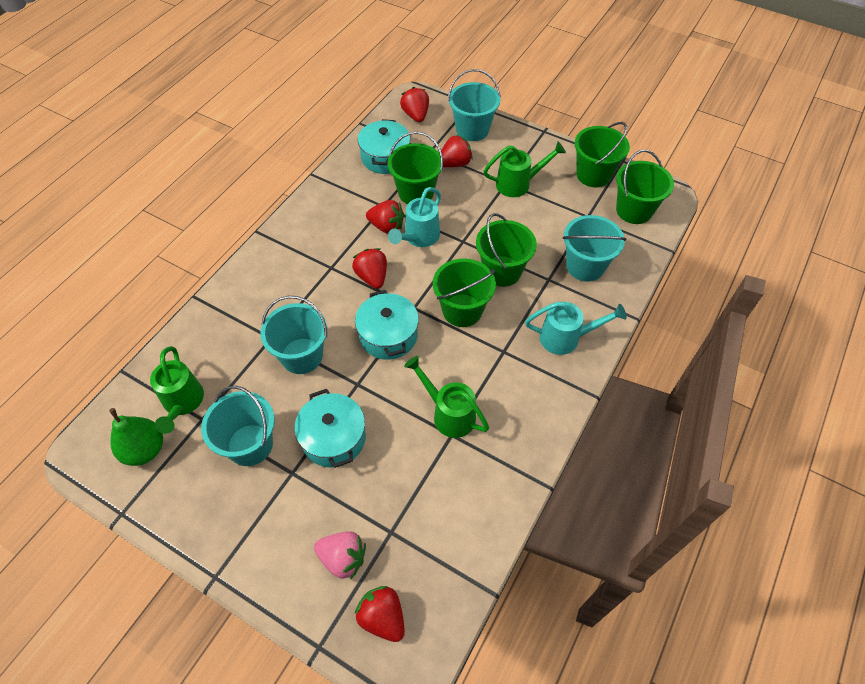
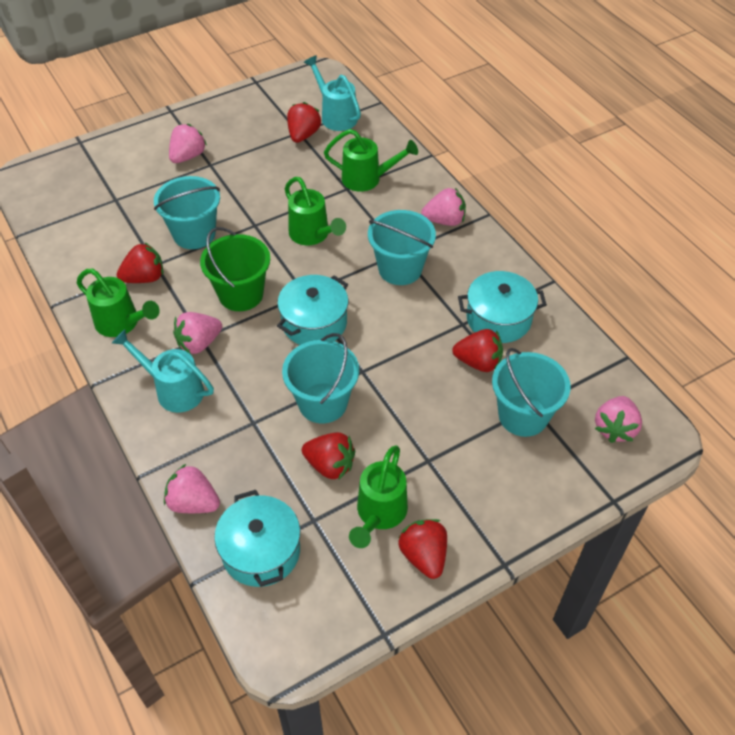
green bucket: 5 -> 1
green pear: 1 -> 0
green watering can: 3 -> 4
pink strawberry: 1 -> 5

